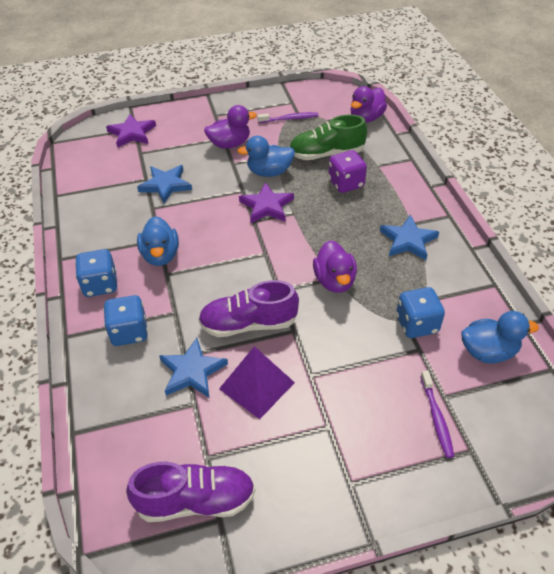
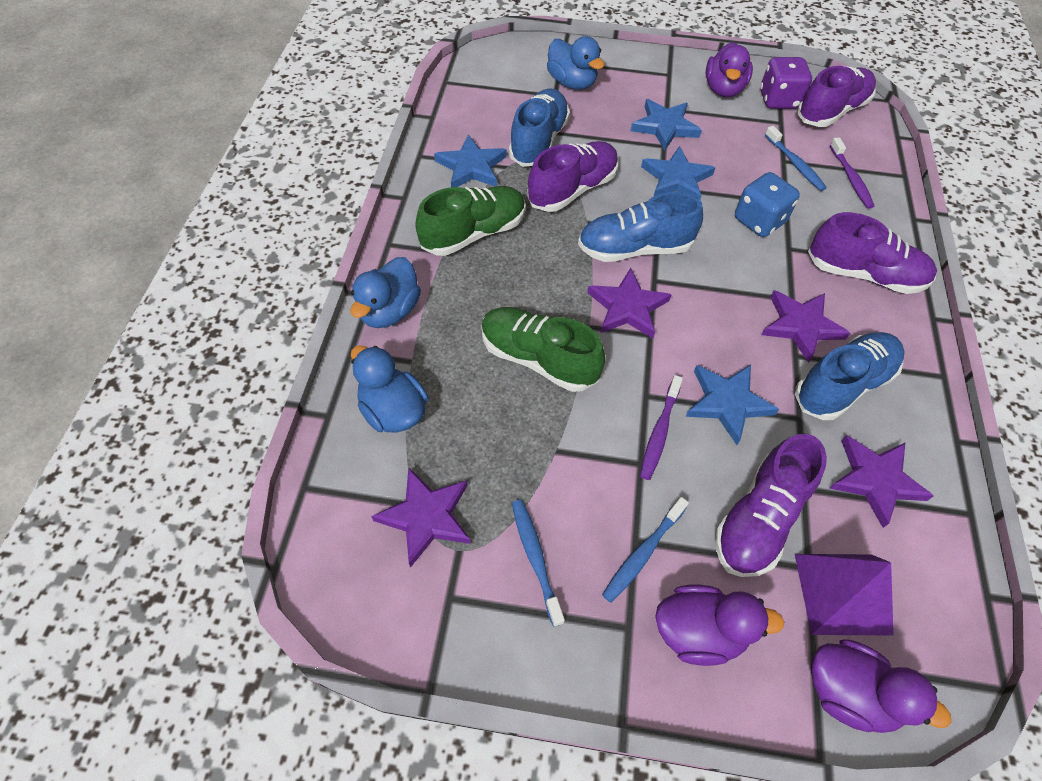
blue dice: 3 -> 1
blue shoe: 0 -> 3
blue star: 3 -> 4
blue toothbrush: 0 -> 3
green shoe: 1 -> 2
purple shoe: 2 -> 4
purple star: 2 -> 4

